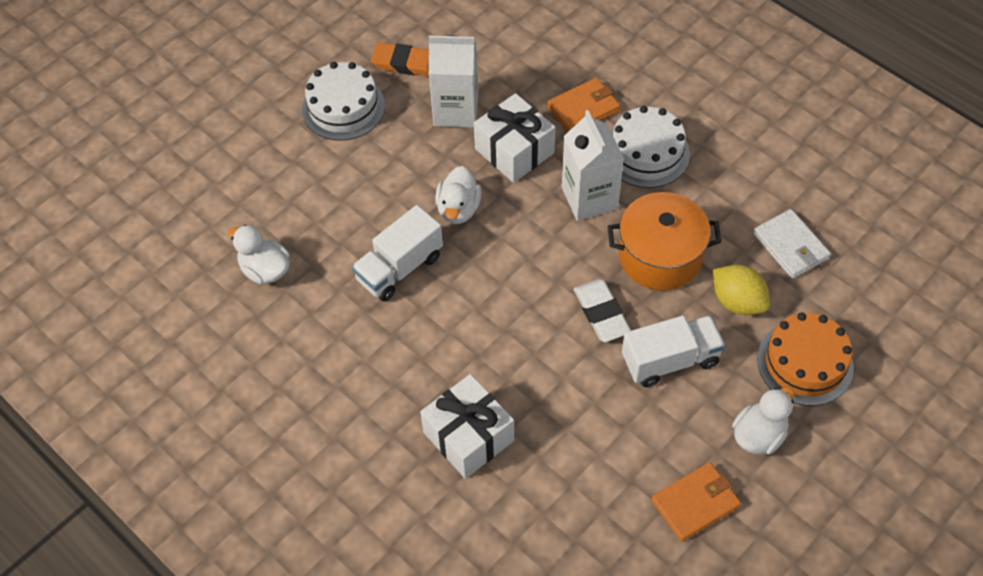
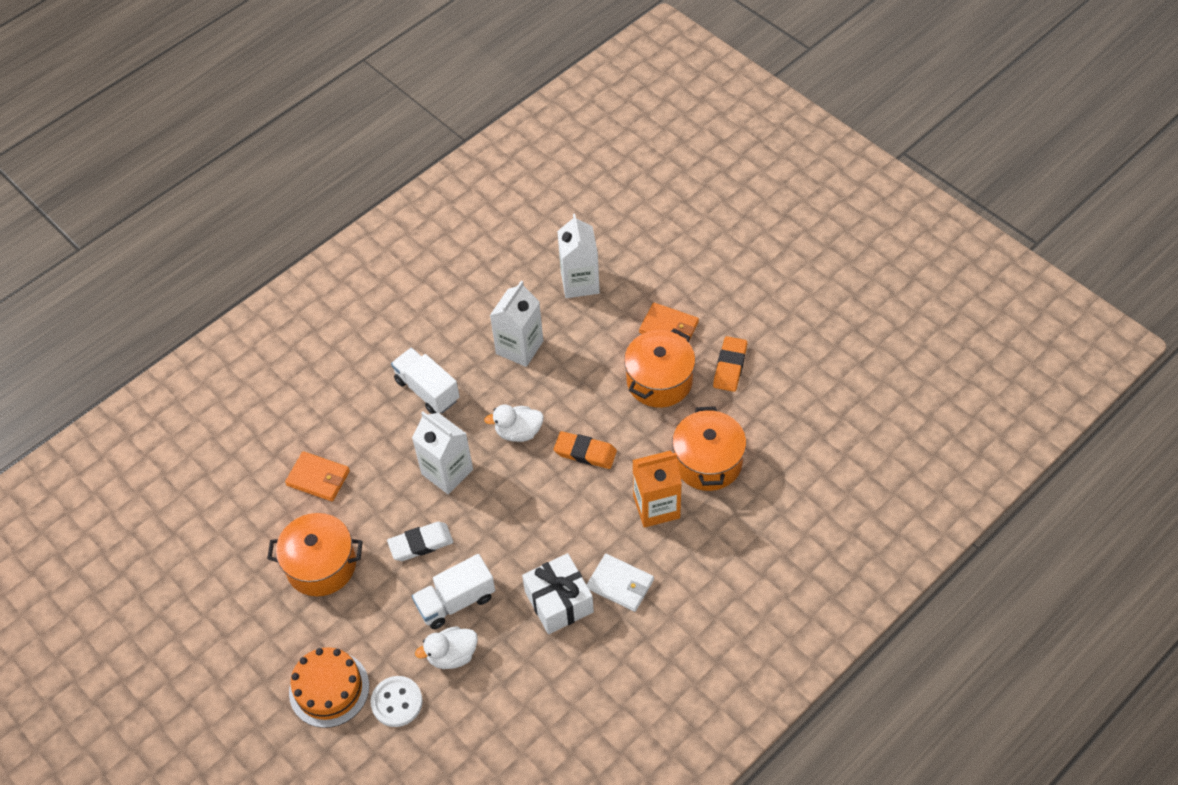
orange carton: 0 -> 1
orange eraser: 1 -> 2
orange pot: 1 -> 3
white button: 0 -> 1
white cake: 2 -> 0
white carton: 2 -> 3
white duck: 3 -> 2
white gift: 2 -> 1
yellow lemon: 1 -> 0

